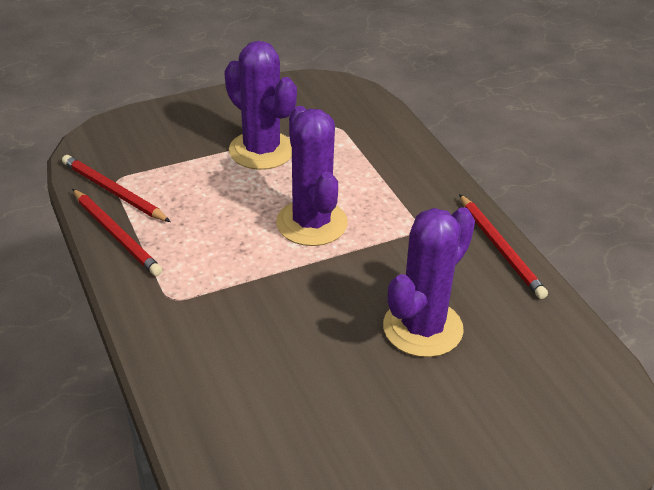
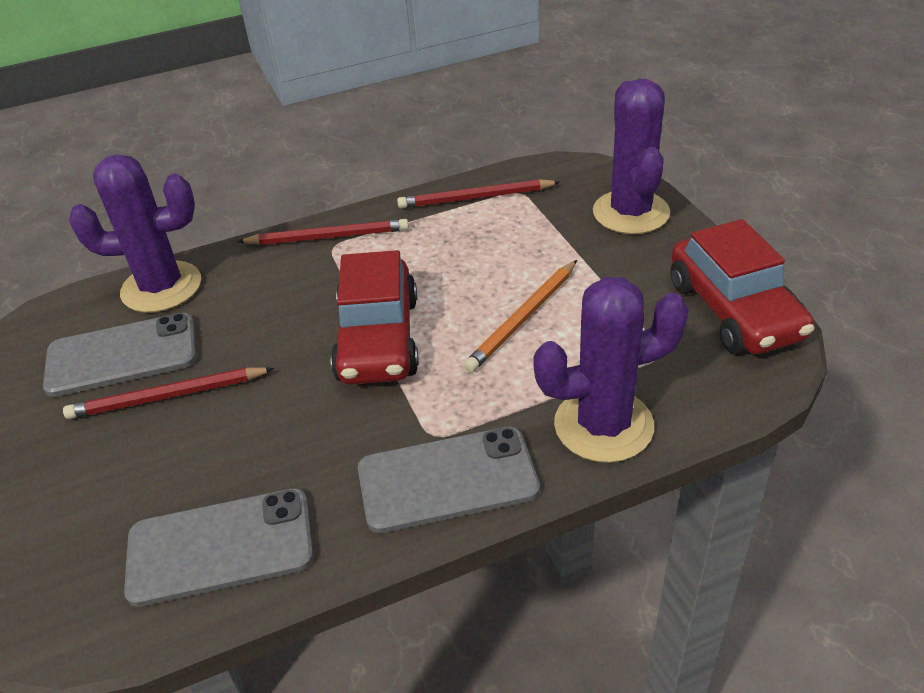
grey phone: 0 -> 3
orange pencil: 0 -> 1
red car: 0 -> 2

